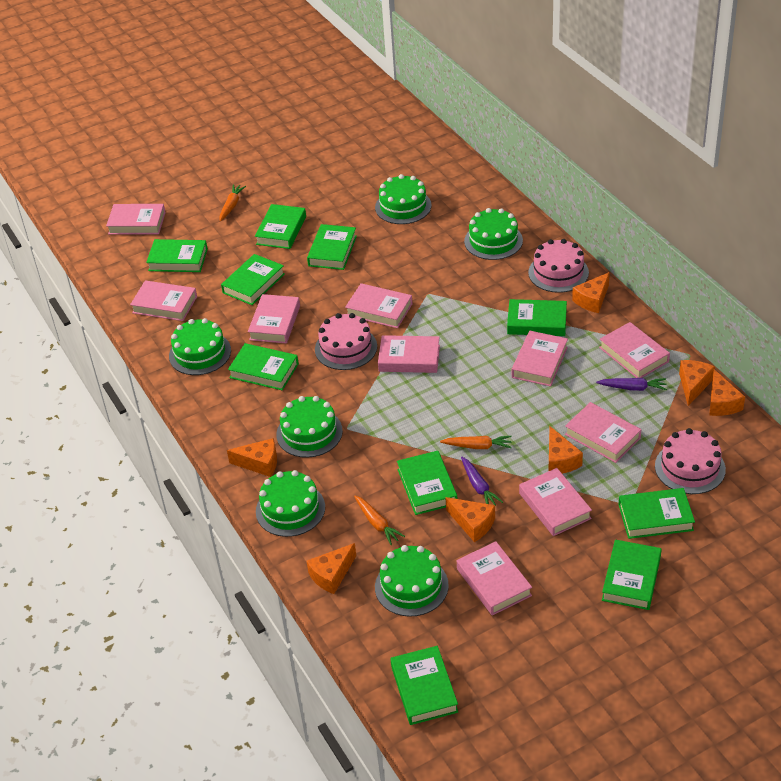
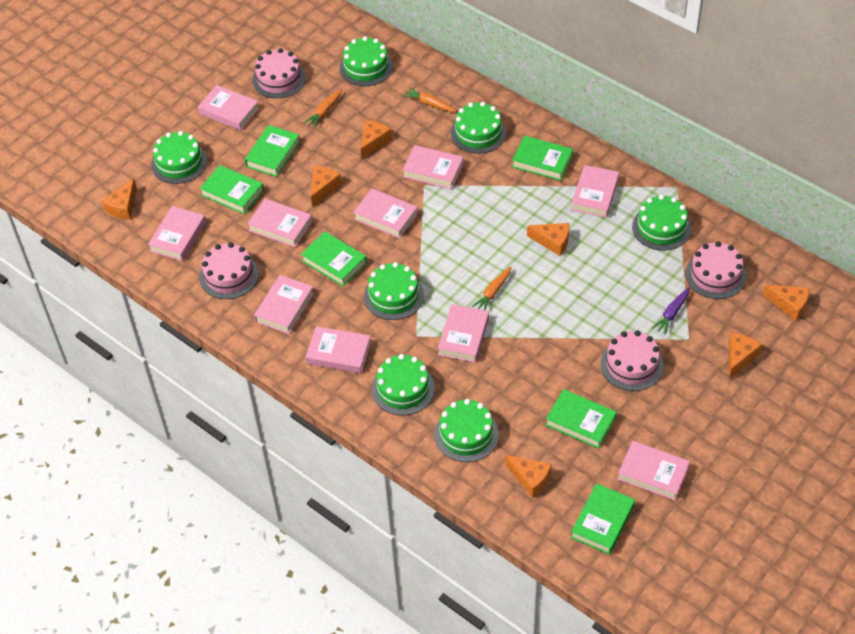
green book: 10 -> 6
green cake: 6 -> 7
pink cake: 3 -> 4
purple carrot: 2 -> 1

